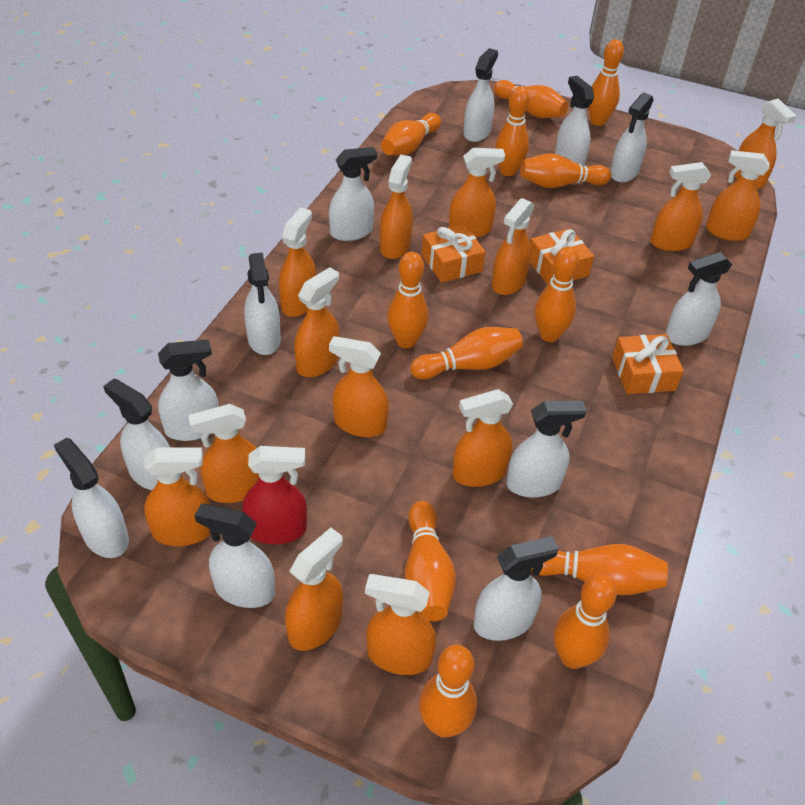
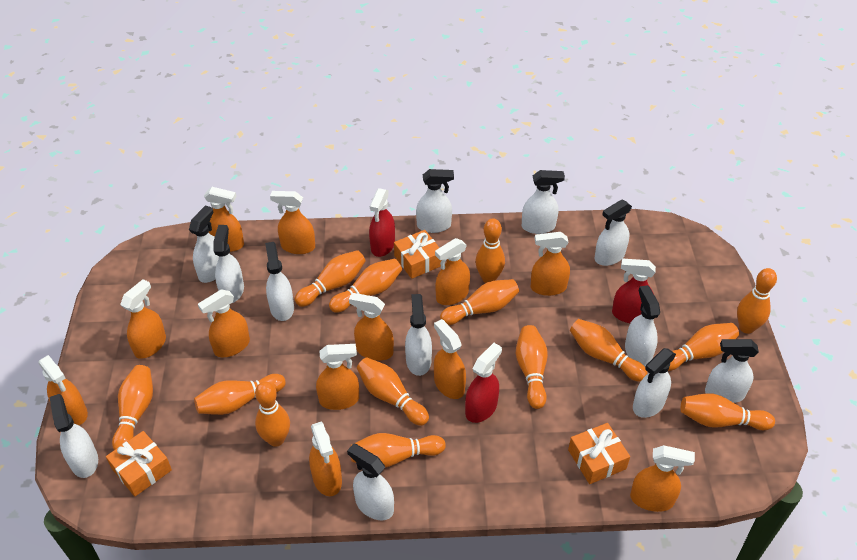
orange bowling pin: 12 -> 14
orange spray bottle: 14 -> 12
red spray bottle: 1 -> 3

